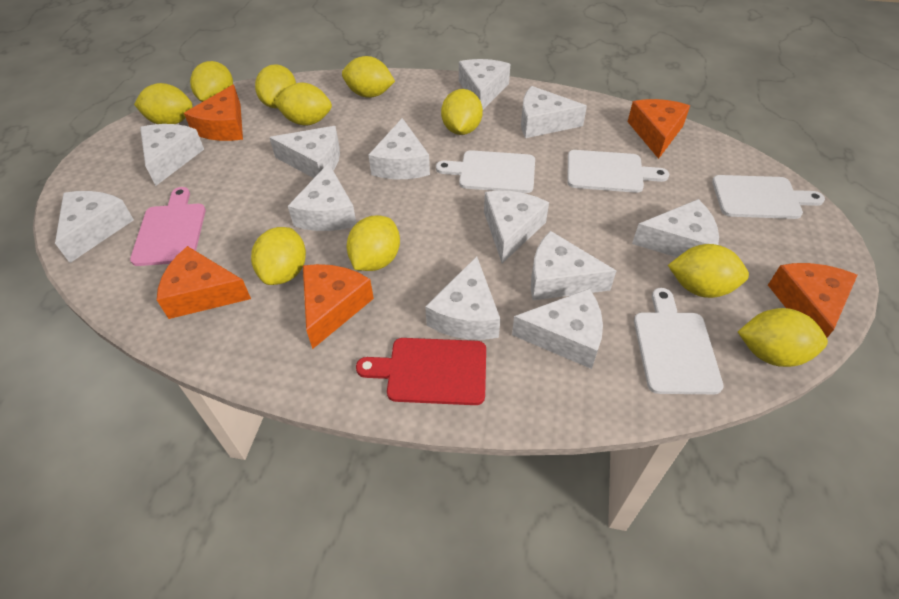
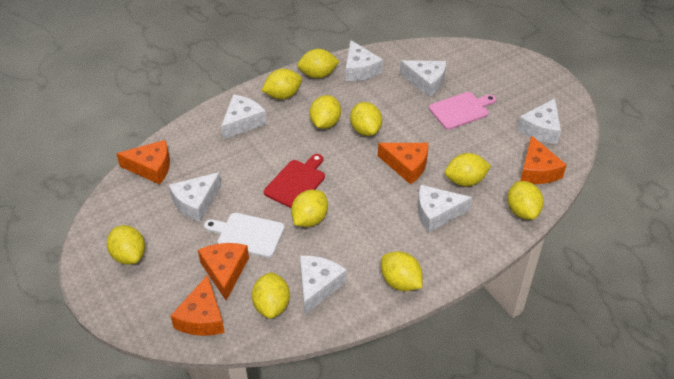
white cheese: 12 -> 7
white cutting board: 4 -> 1

